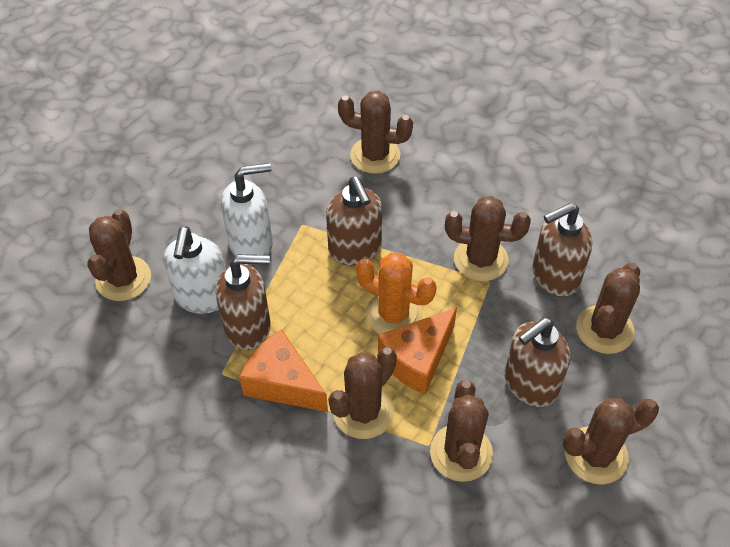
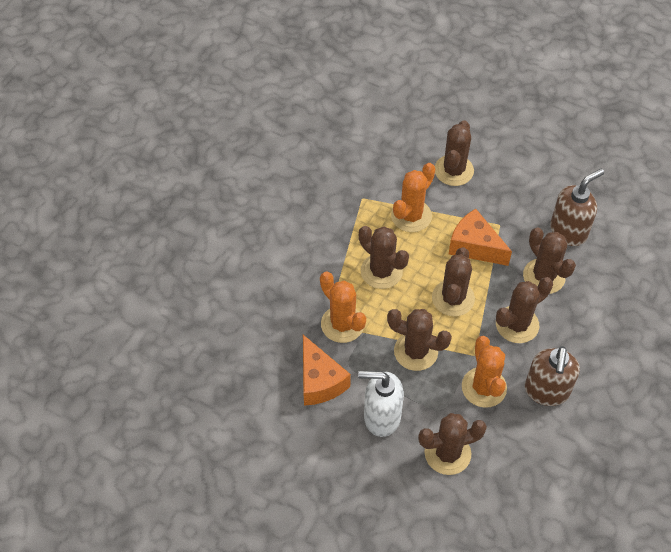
brown soap dispenser: 4 -> 2
orange cactus: 1 -> 3
white soap dispenser: 2 -> 1

